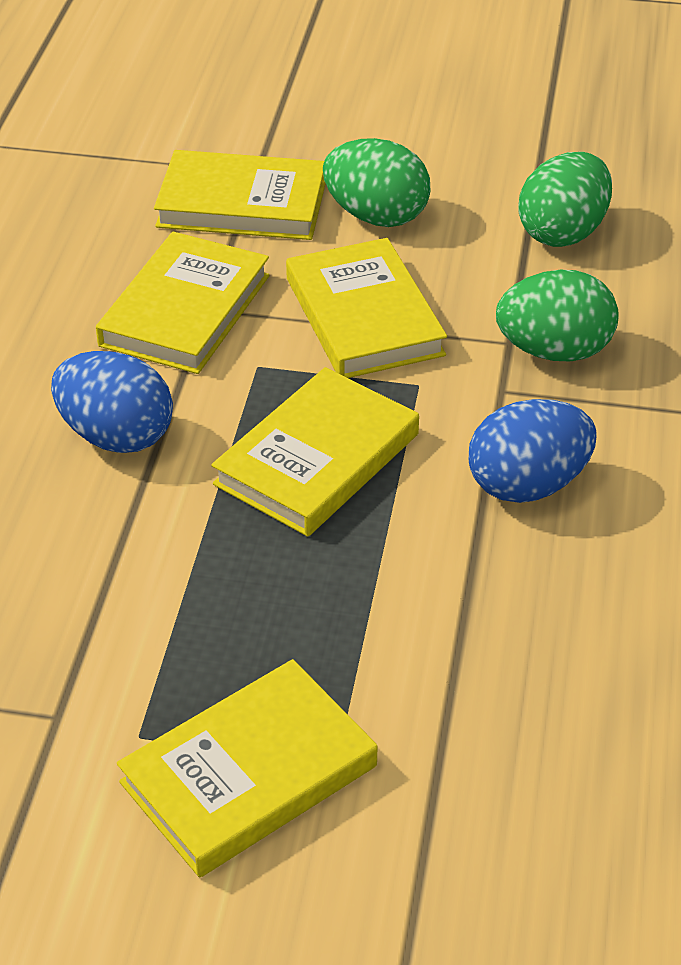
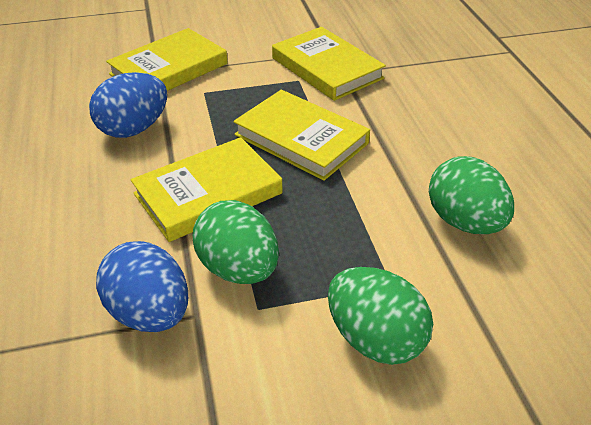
yellow book: 5 -> 4

